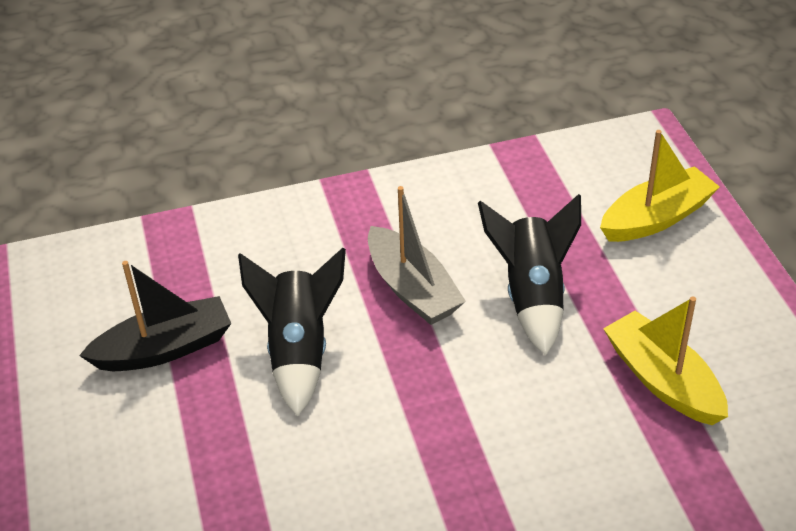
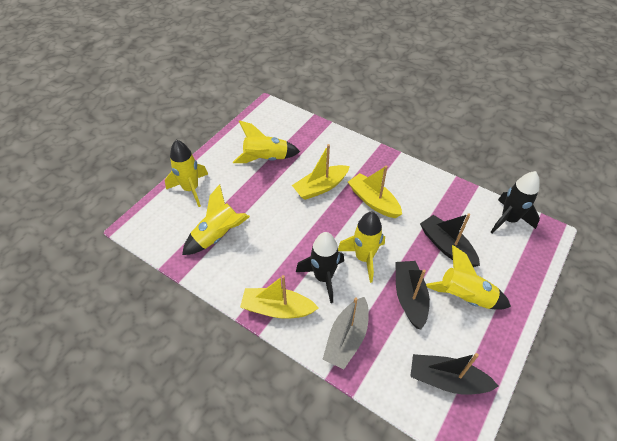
black boat: 1 -> 3
yellow boat: 2 -> 3
yellow rocket: 0 -> 5

